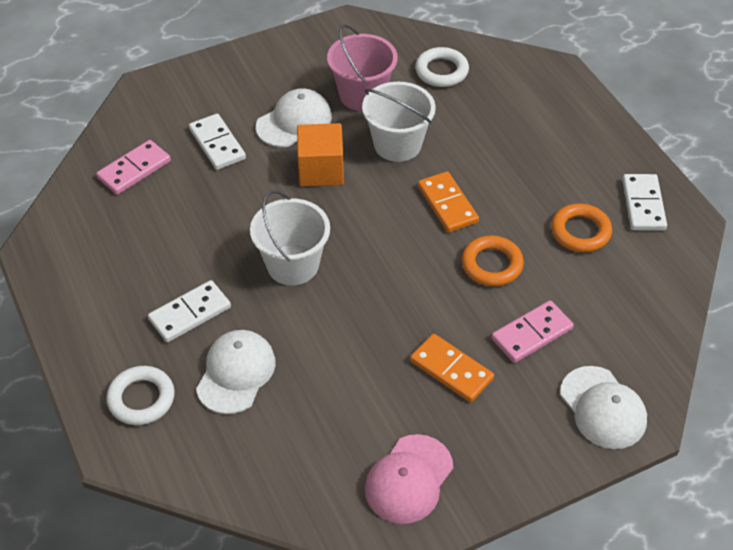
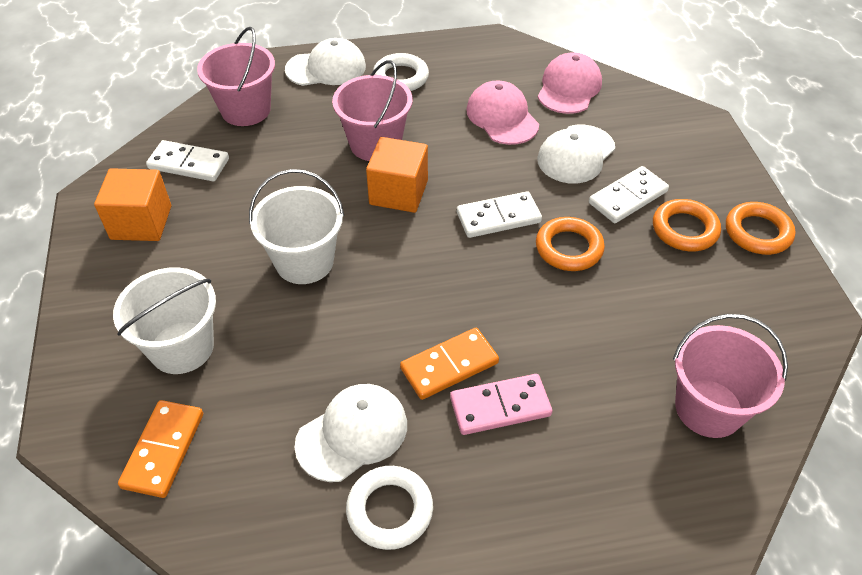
orange cube: 1 -> 2
orange ring: 2 -> 3
pink bucket: 1 -> 3
pink cap: 1 -> 2
pink domino: 2 -> 1

